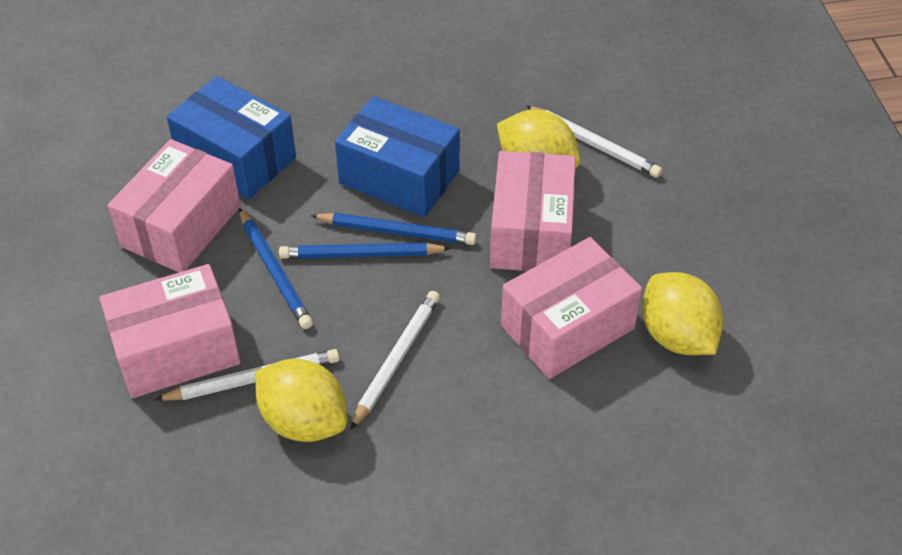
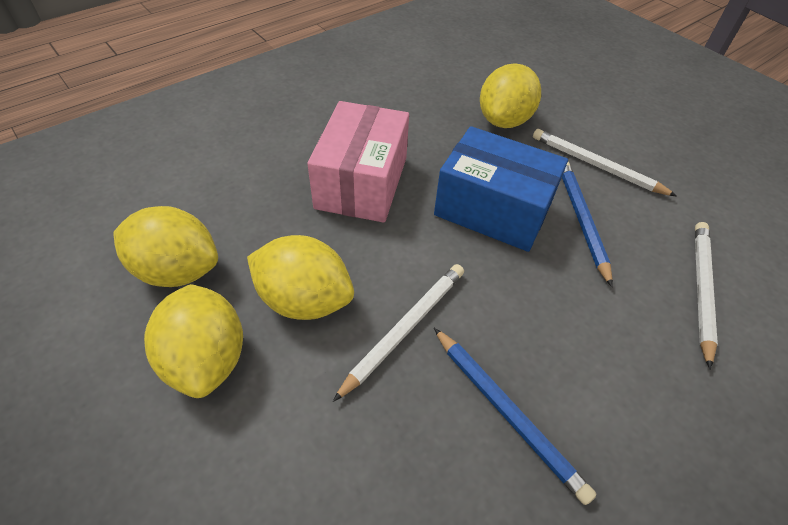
blue box: 2 -> 1
blue pencil: 3 -> 2
pink box: 4 -> 1
yellow lemon: 3 -> 4

